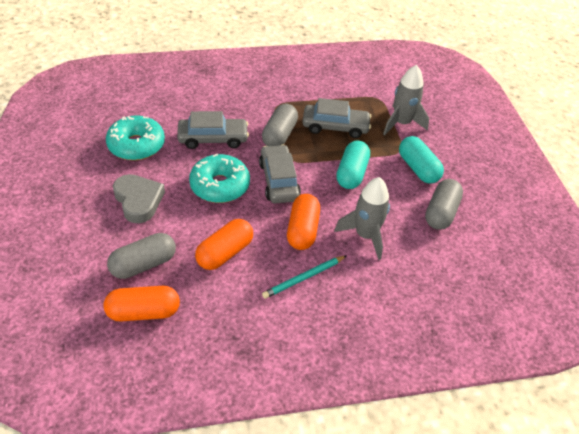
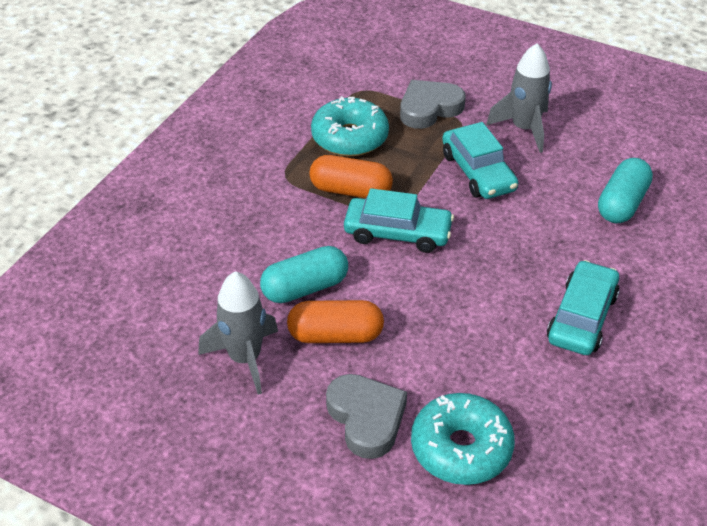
grey capsule: 3 -> 0
grey car: 3 -> 0
grey heart: 1 -> 2
orange capsule: 3 -> 2
turquoise car: 0 -> 3
turquoise pencil: 1 -> 0

